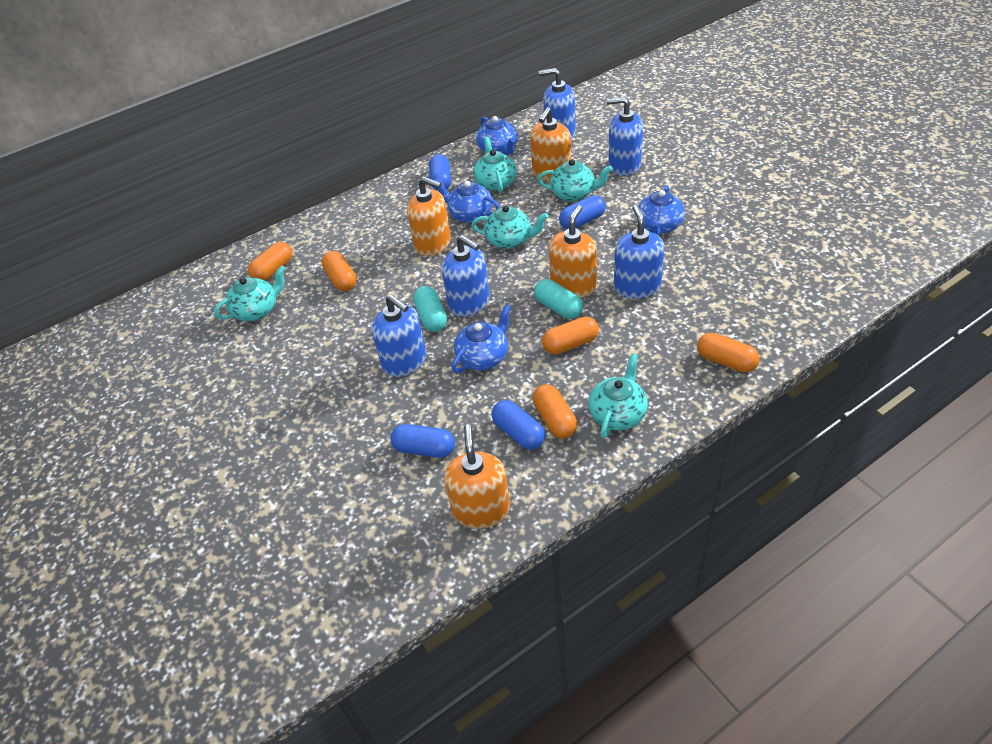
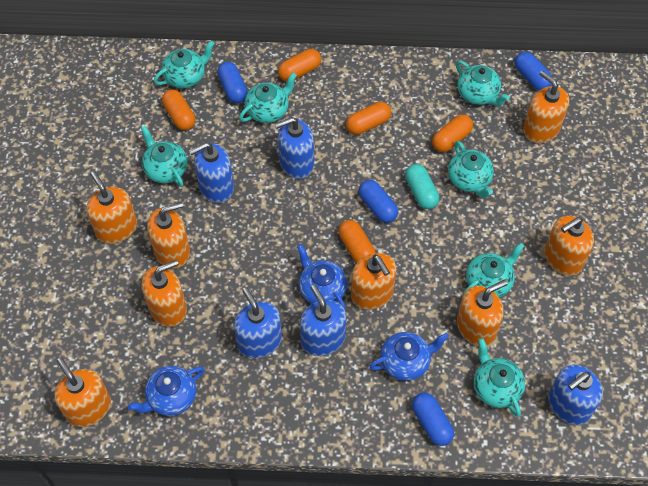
blue teapot: 4 -> 3
orange soap dispenser: 4 -> 8
turquoise capsule: 2 -> 1
turquoise teapot: 5 -> 7

